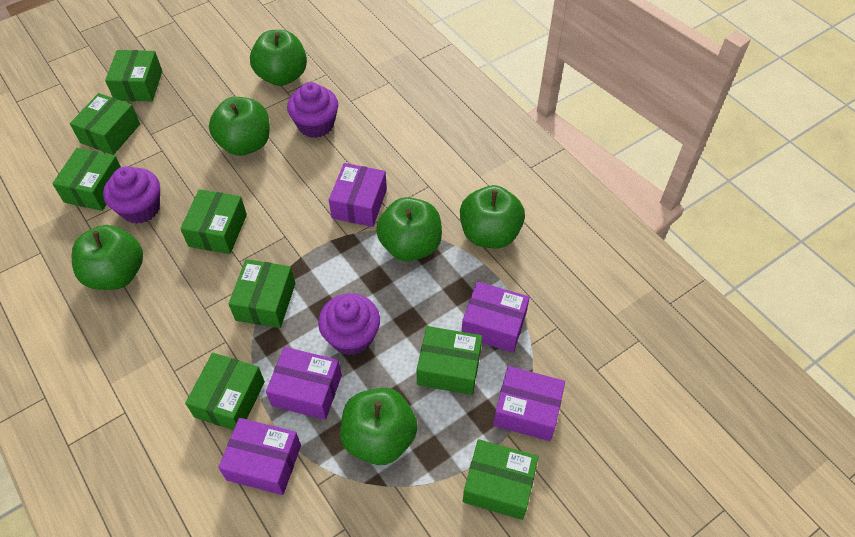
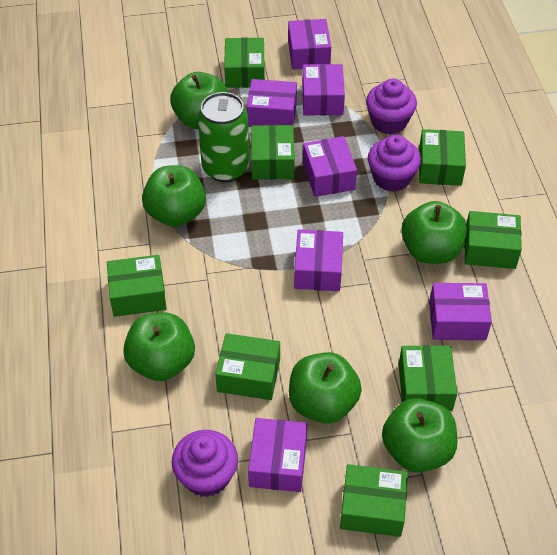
green can: 0 -> 1
purple box: 5 -> 7

